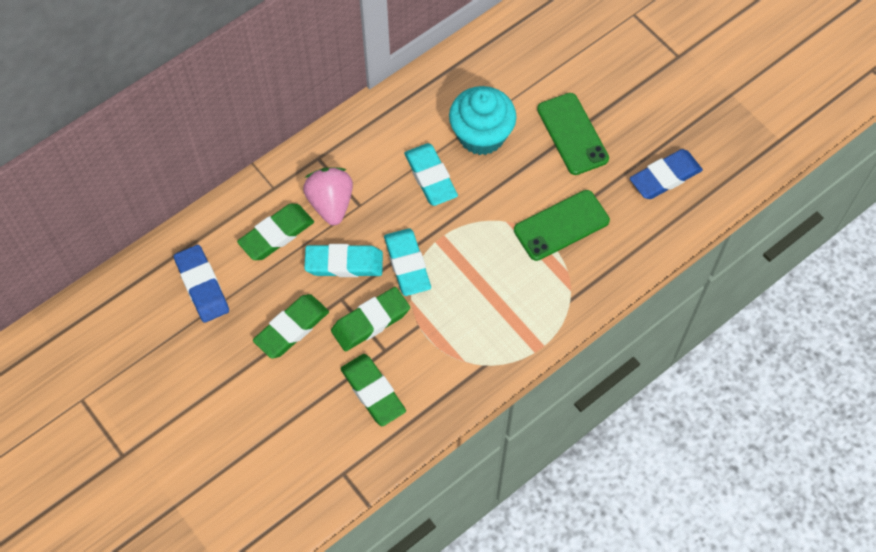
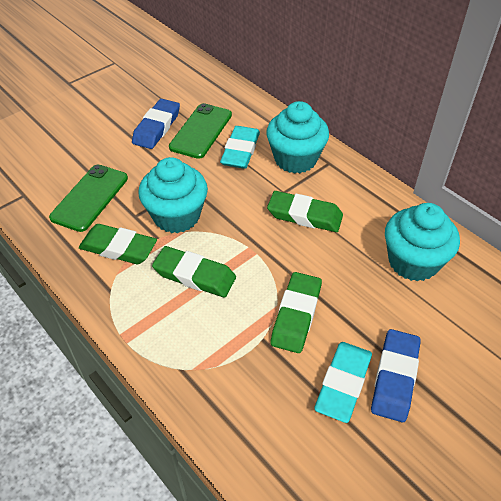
pink strawberry: 1 -> 0
turquoise cupcake: 1 -> 3
turquoise eraser: 3 -> 2

